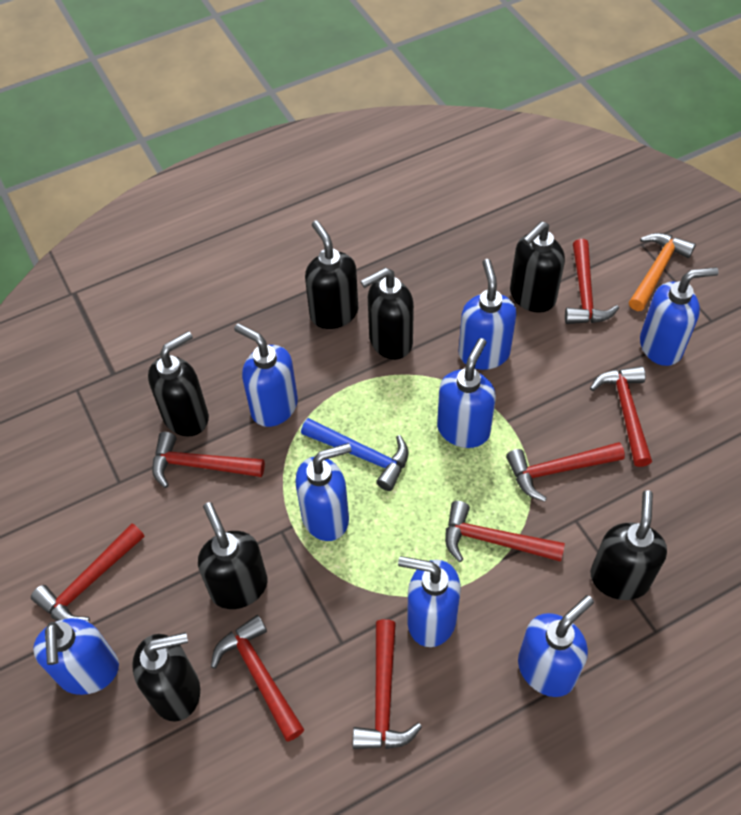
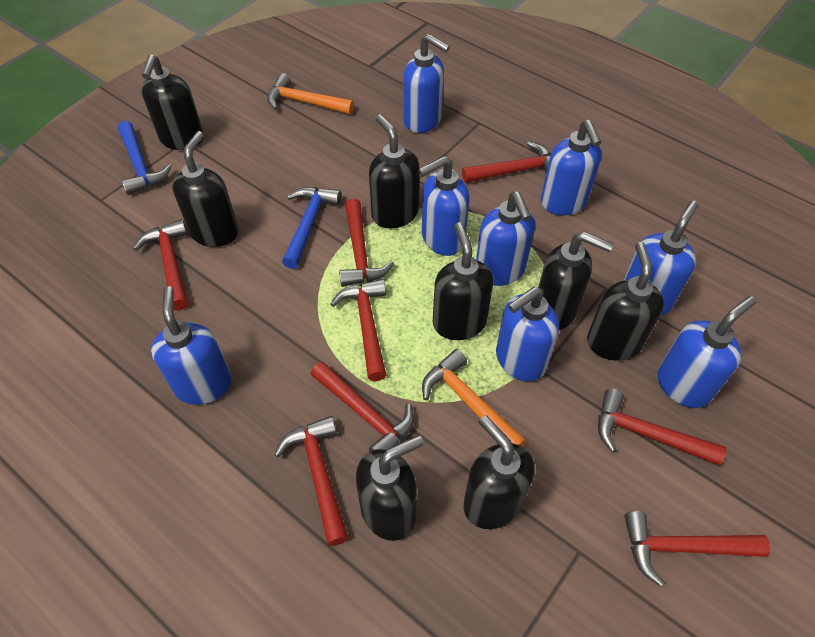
black soap dispenser: 7 -> 8
blue hammer: 1 -> 2
orange hammer: 1 -> 2

